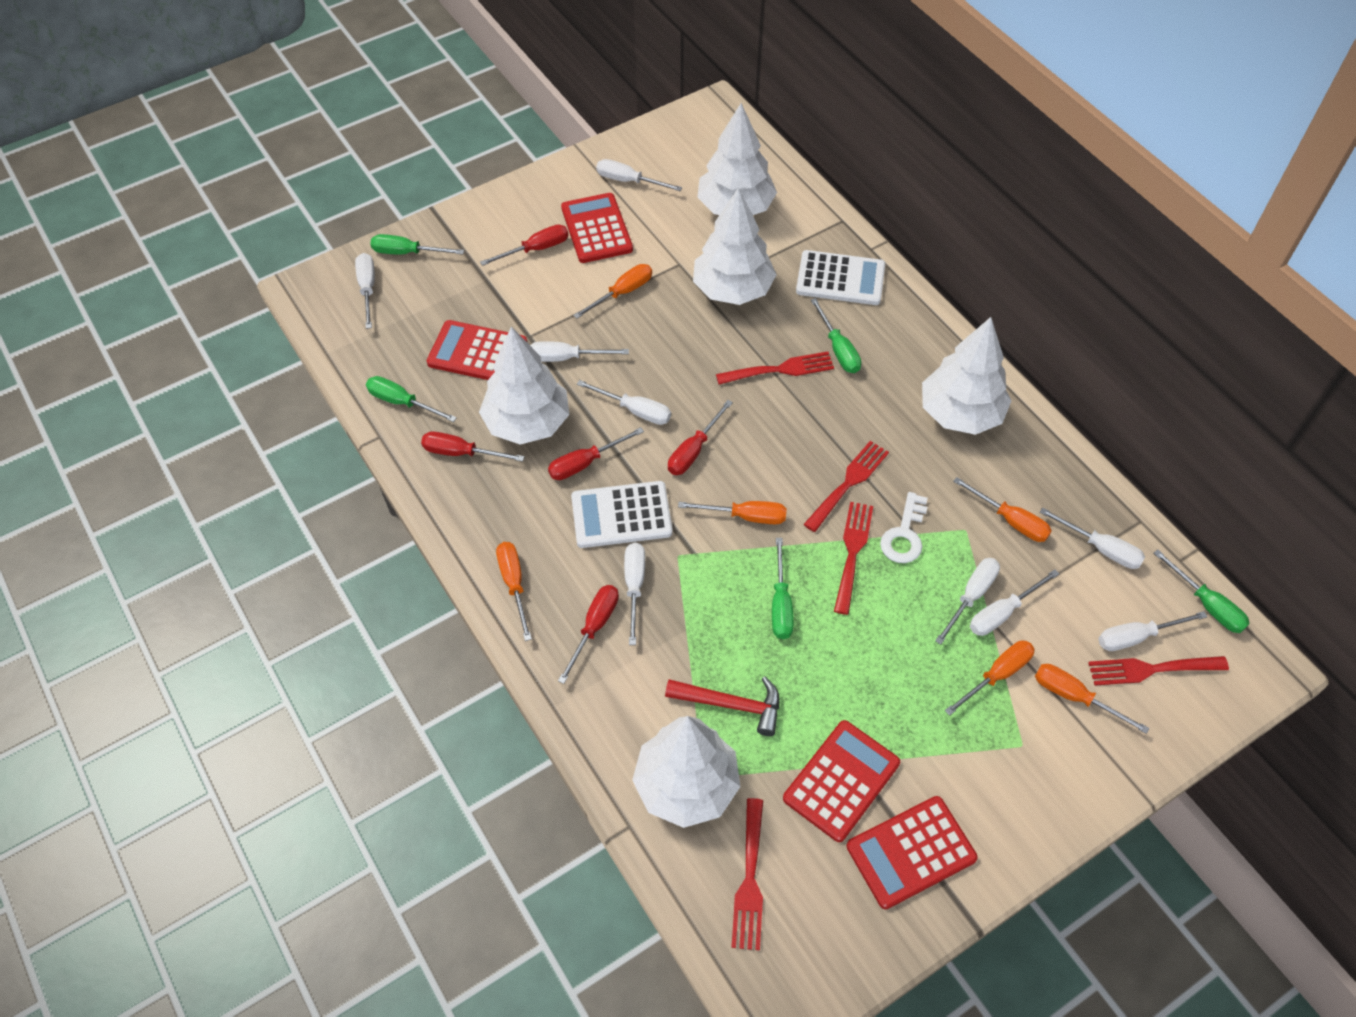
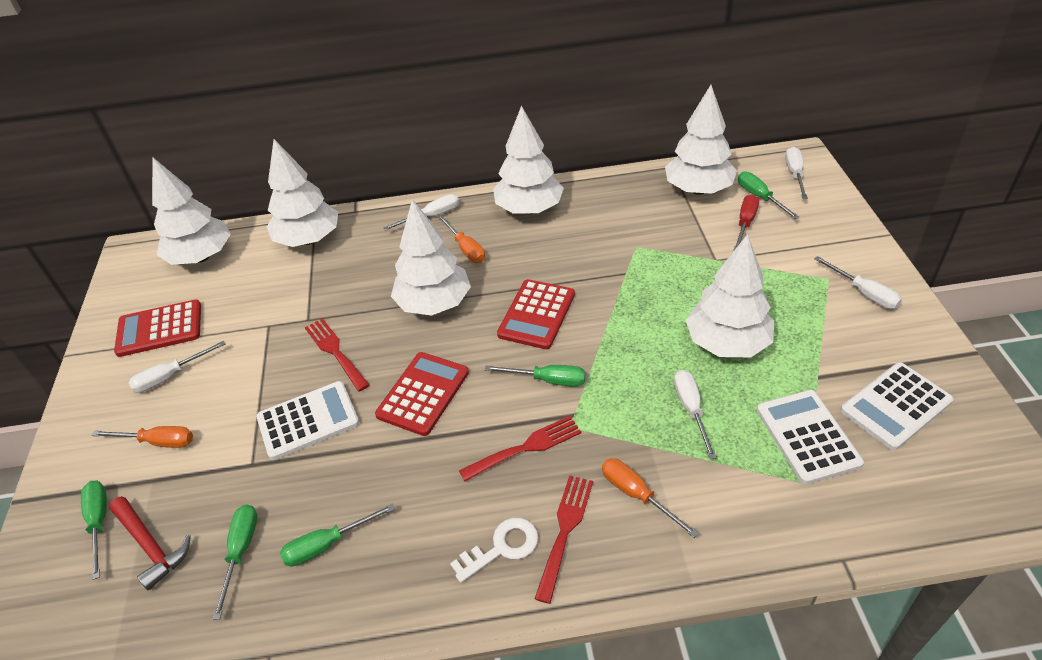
orange screwdriver: 6 -> 3
red calculator: 4 -> 3
red fork: 5 -> 3
red screwdriver: 5 -> 1
white calculator: 2 -> 3
white screwdriver: 9 -> 5
white tree: 5 -> 6

